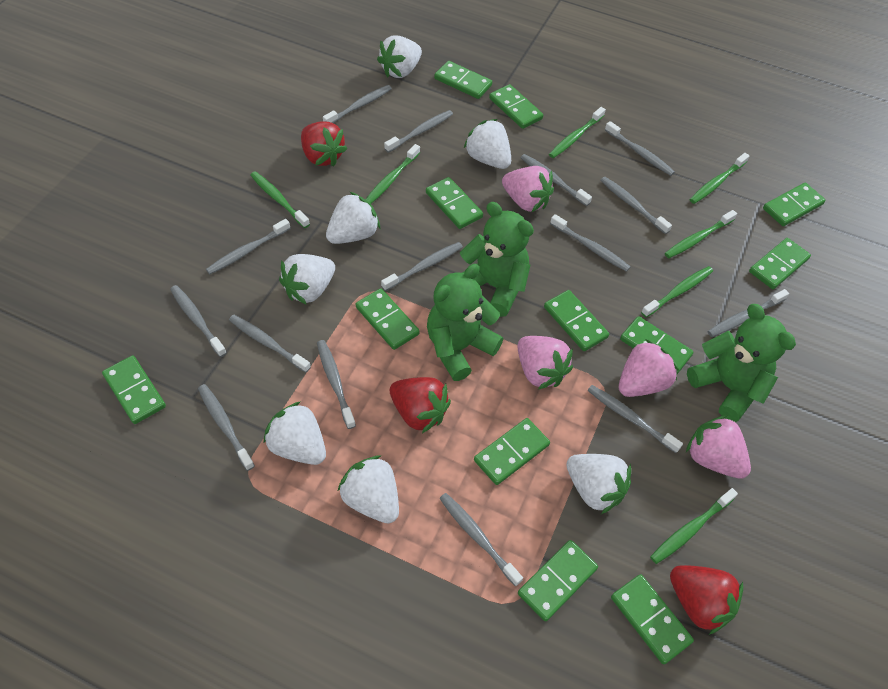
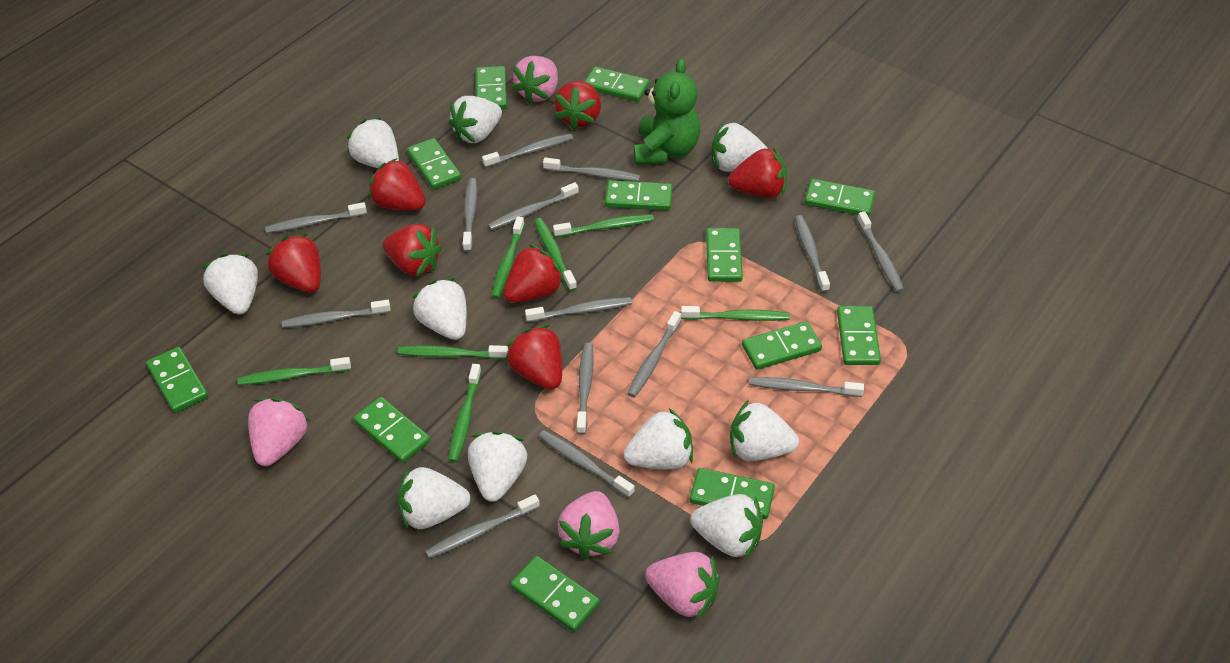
green teddy bear: 3 -> 1
grey toothbrush: 15 -> 14
red strawberry: 3 -> 7
white strawberry: 7 -> 10

